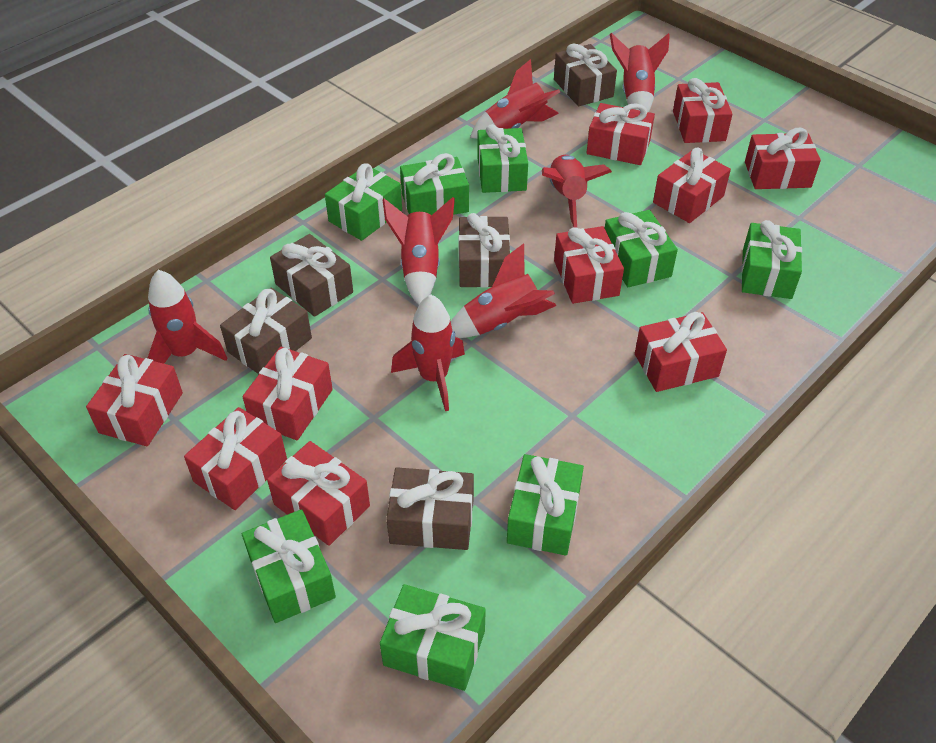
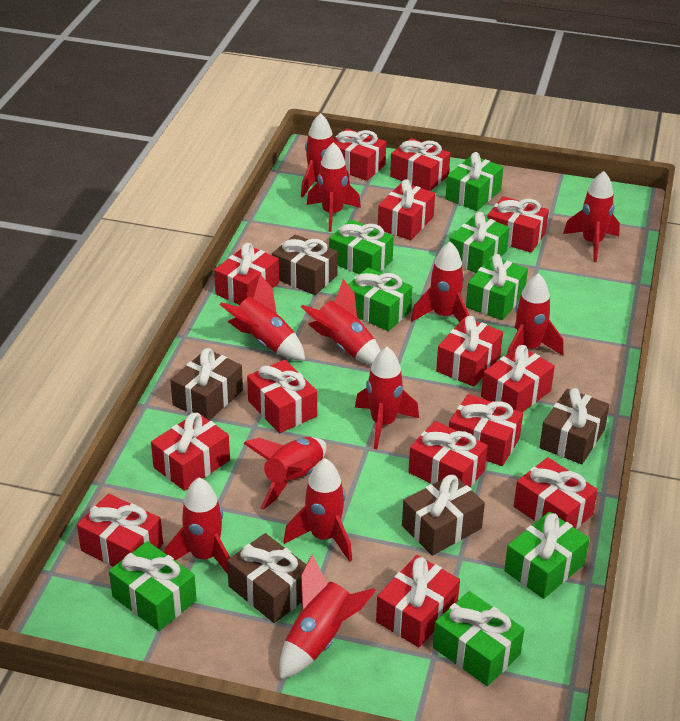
red gift: 10 -> 14
red rocket: 7 -> 12

